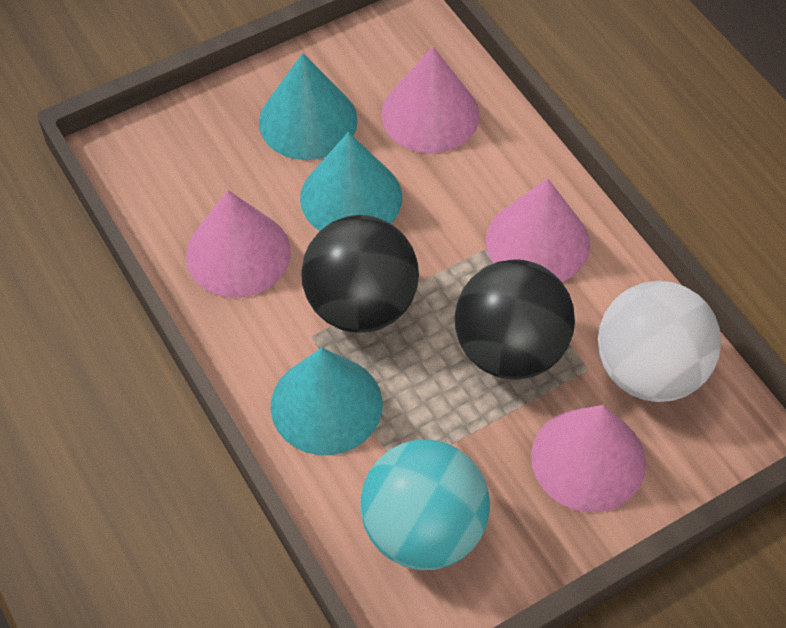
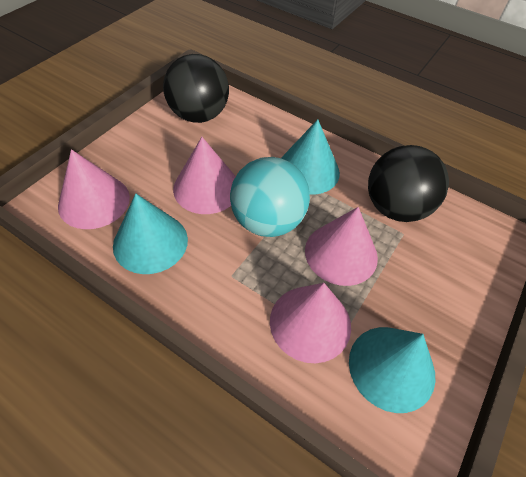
white ball: 1 -> 0

